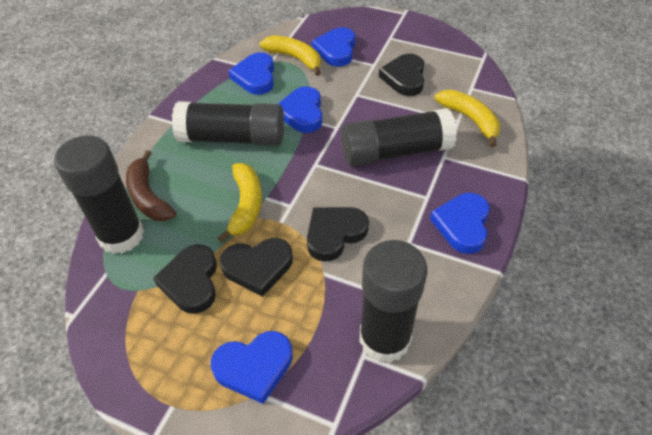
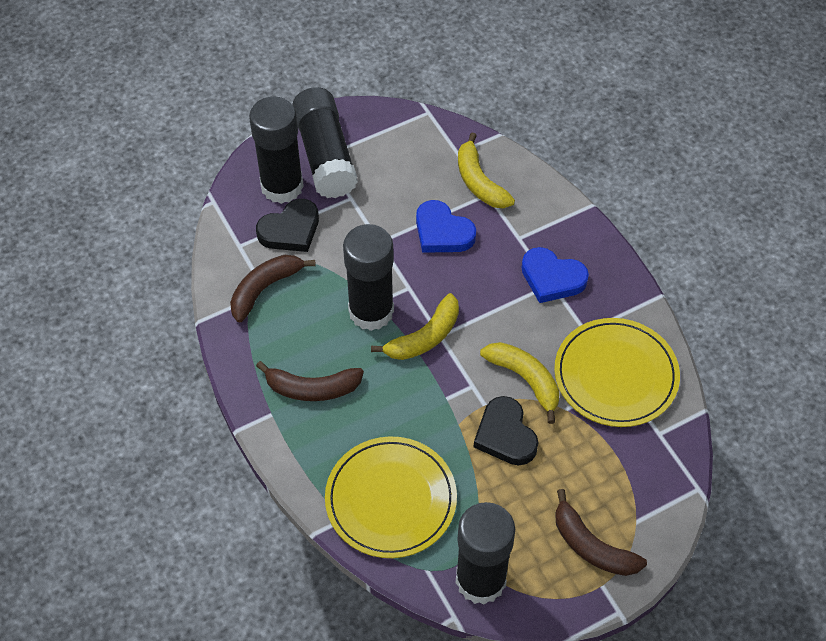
black heart: 4 -> 2
blue heart: 5 -> 2
brown banana: 1 -> 3
yellow plate: 0 -> 2

